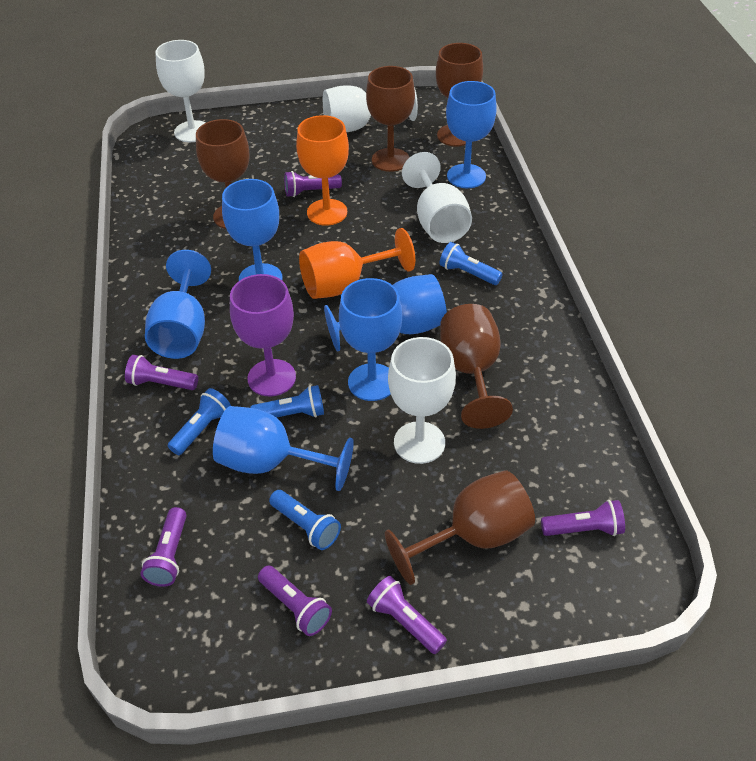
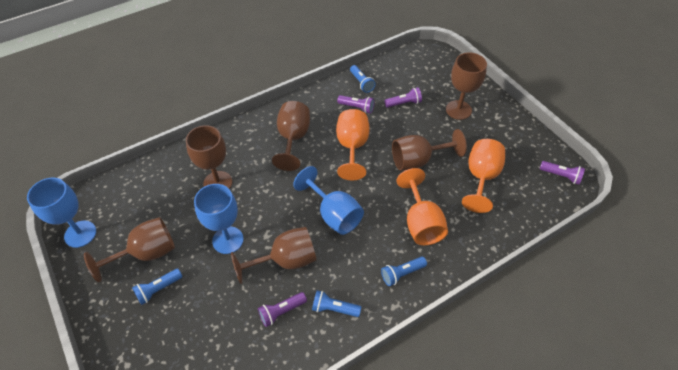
blue goblet: 6 -> 3
brown goblet: 5 -> 6
orange goblet: 2 -> 3
purple flashlight: 6 -> 4
purple goblet: 1 -> 0
white goblet: 4 -> 0

